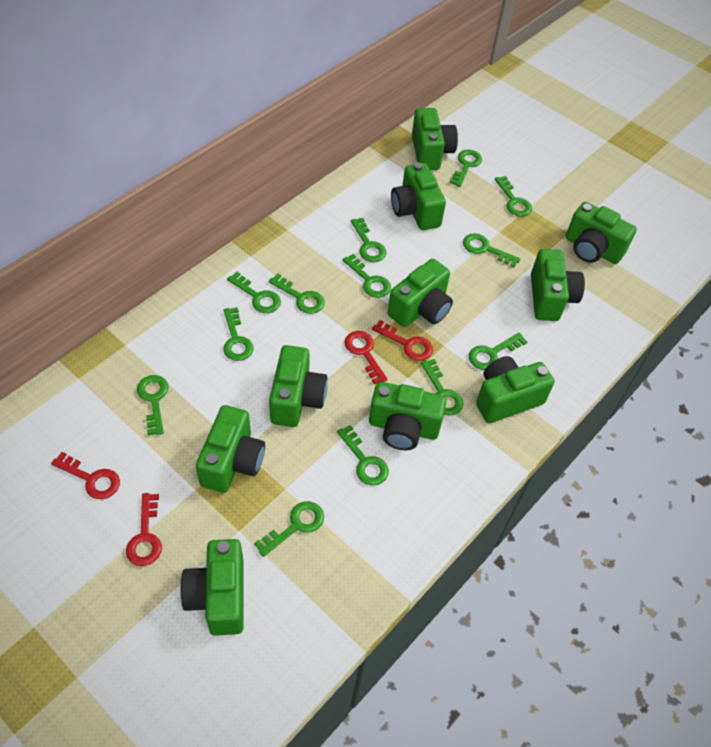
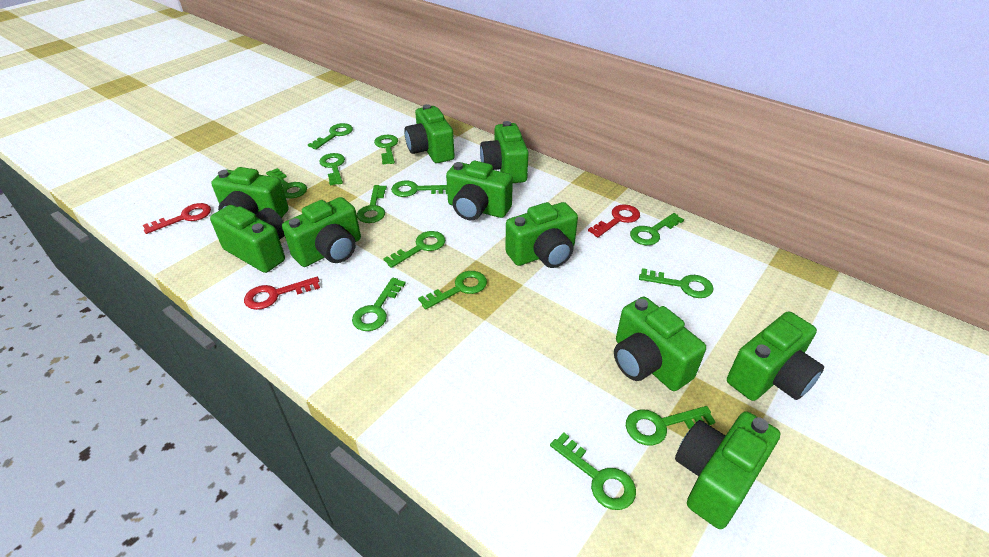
red key: 4 -> 3

